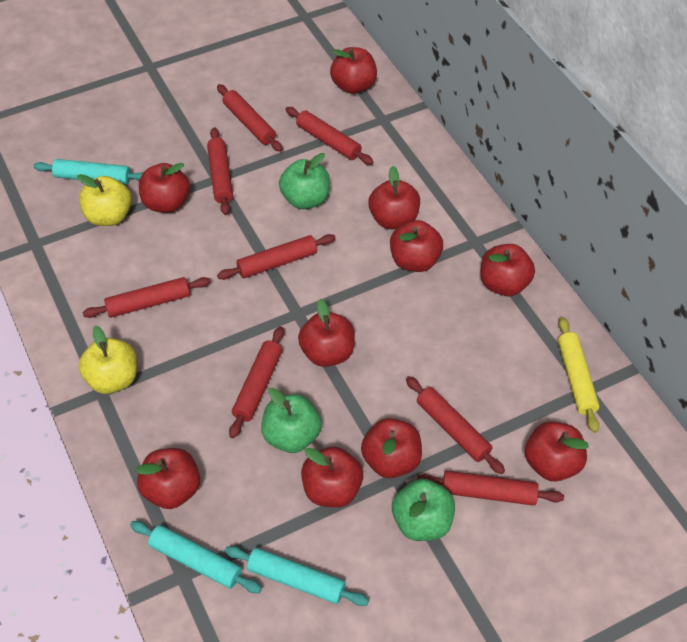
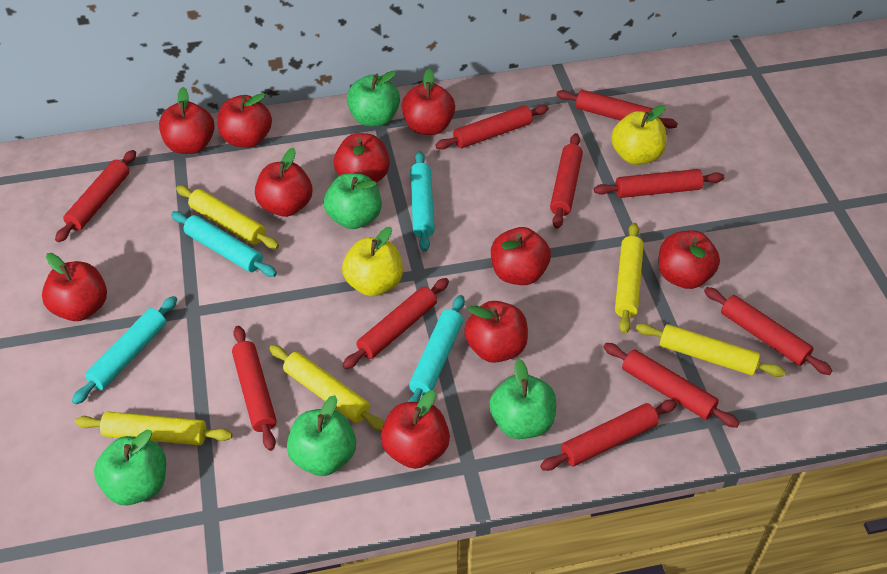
green apple: 3 -> 5
red rolling pin: 8 -> 10
turquoise rolling pin: 3 -> 4
yellow rolling pin: 1 -> 5

